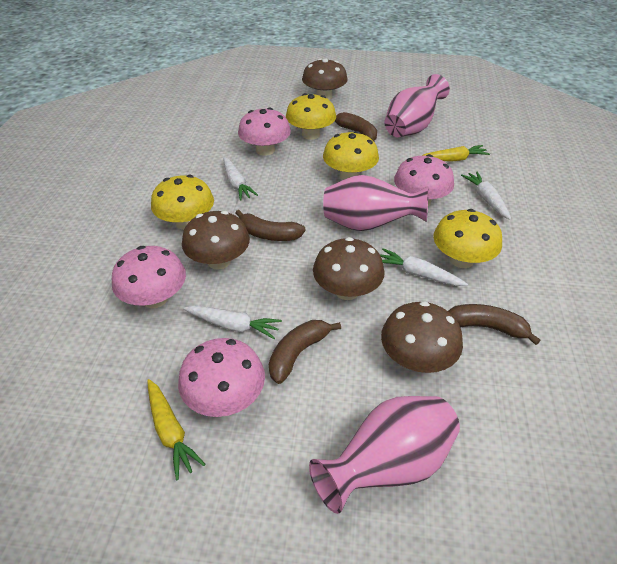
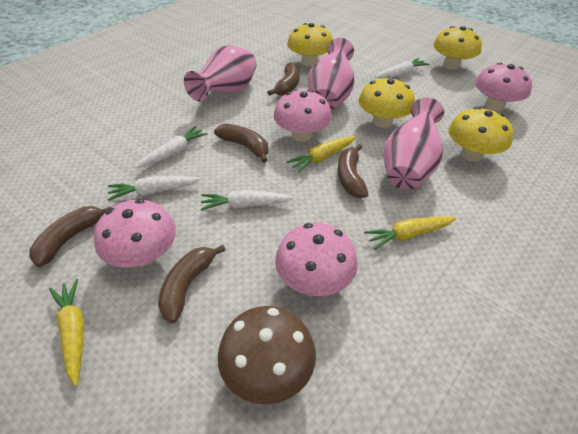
brown banana: 4 -> 5
brown mushroom: 4 -> 1
yellow carrot: 2 -> 3

